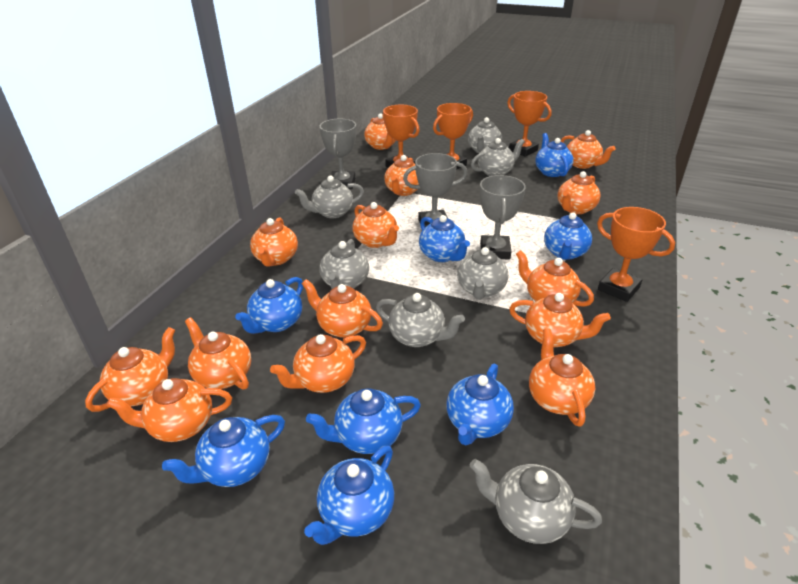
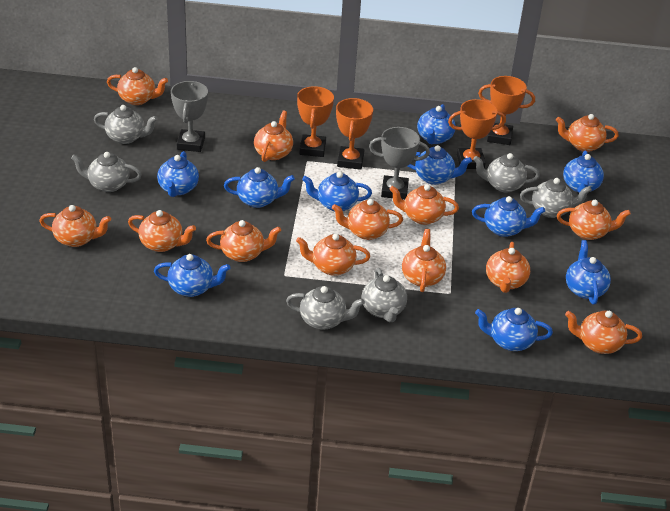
blue teapot: 8 -> 10
grey teapot: 7 -> 6
grey trophy: 3 -> 2
orange teapot: 14 -> 13

